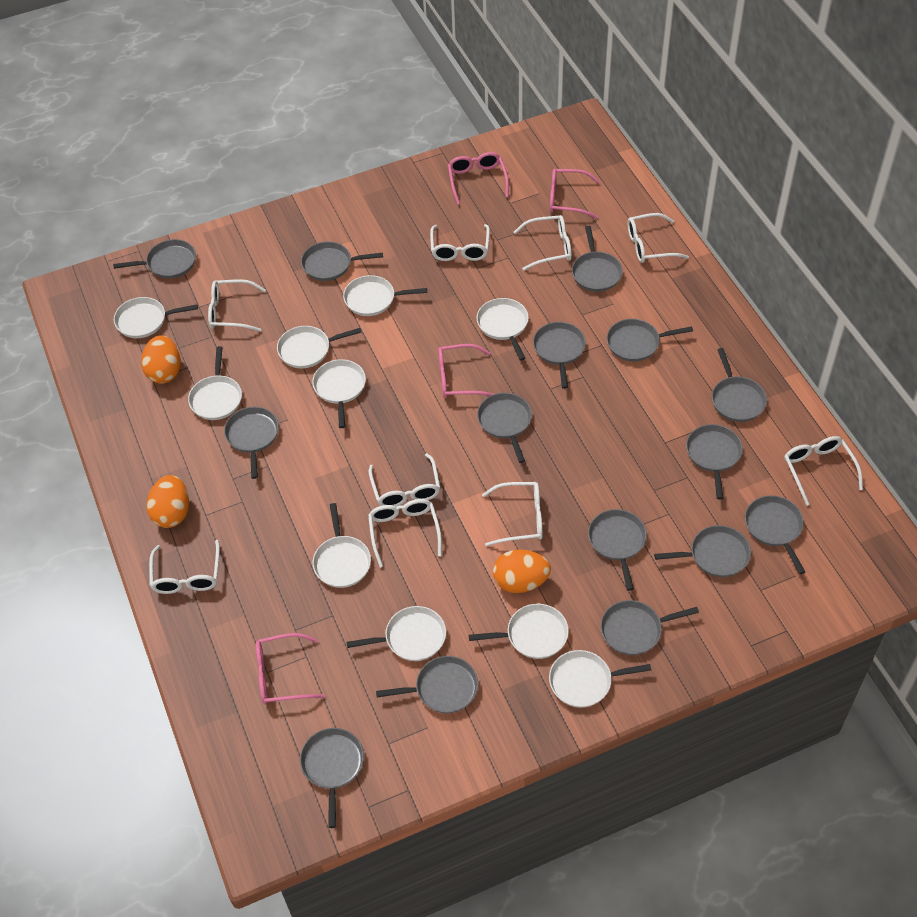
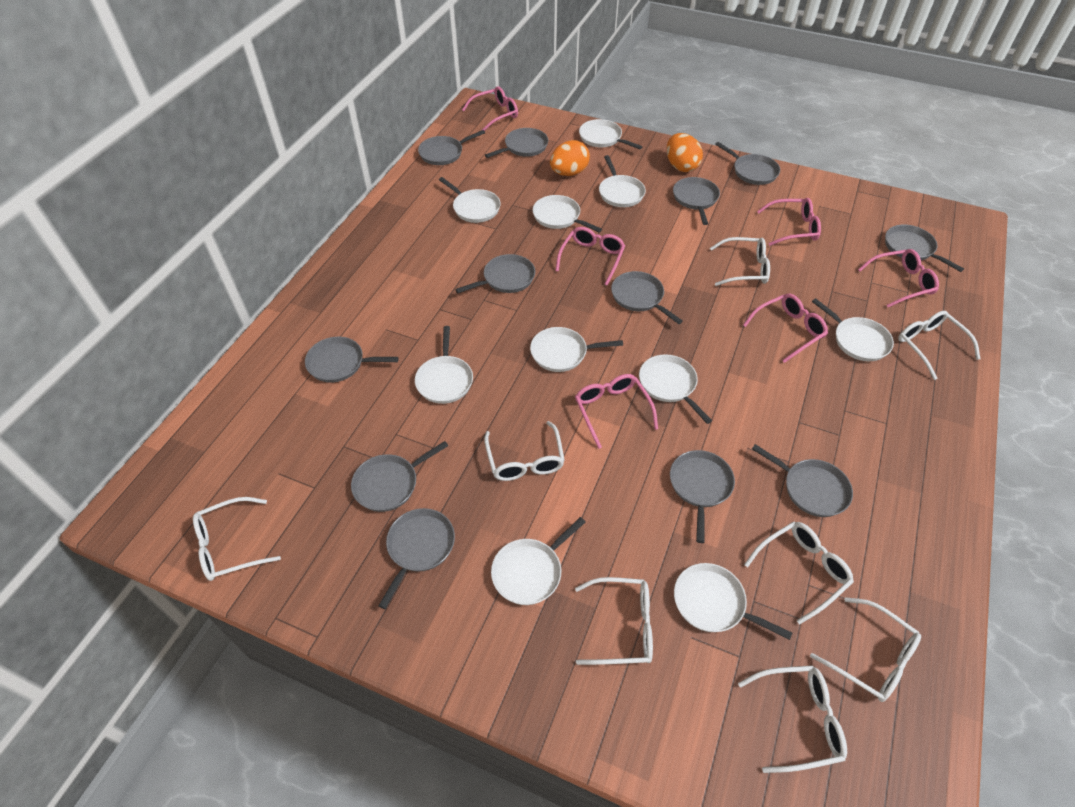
grey pan: 15 -> 12
orange egg: 3 -> 2
pink glasses: 4 -> 6
white glasses: 9 -> 8

